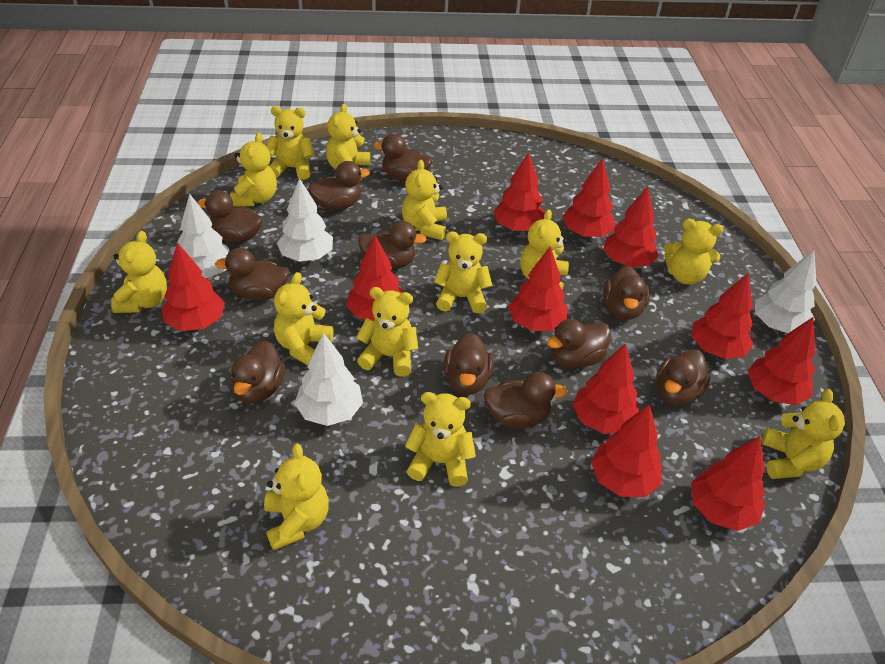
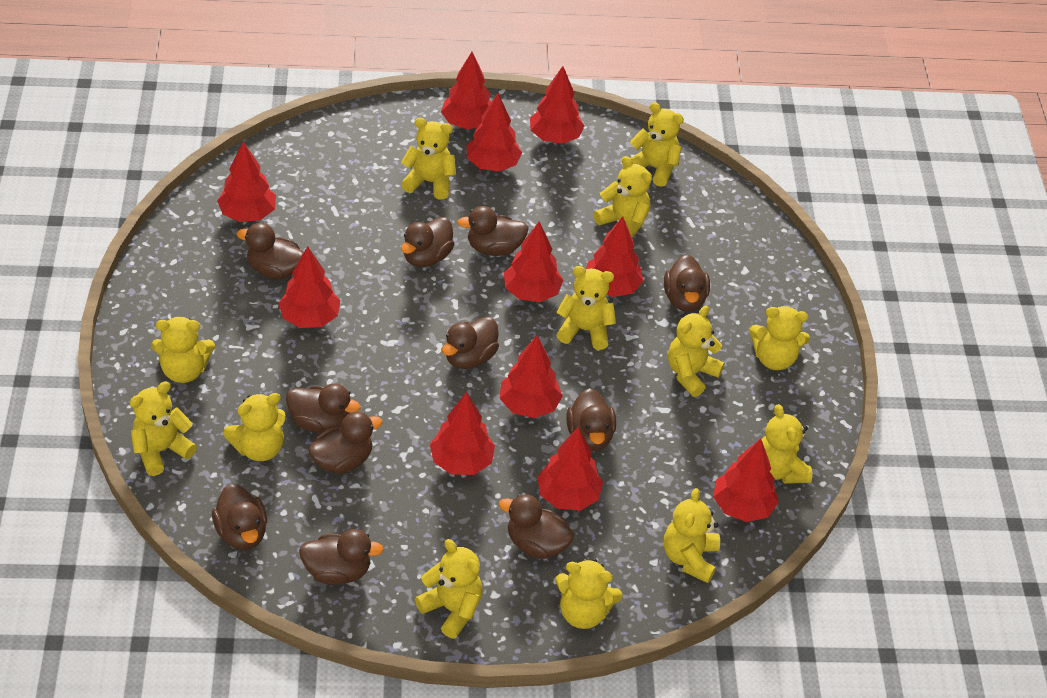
white tree: 4 -> 0

